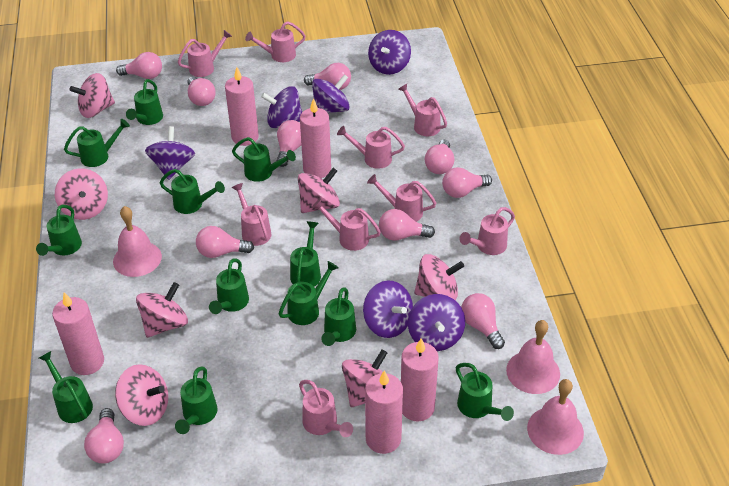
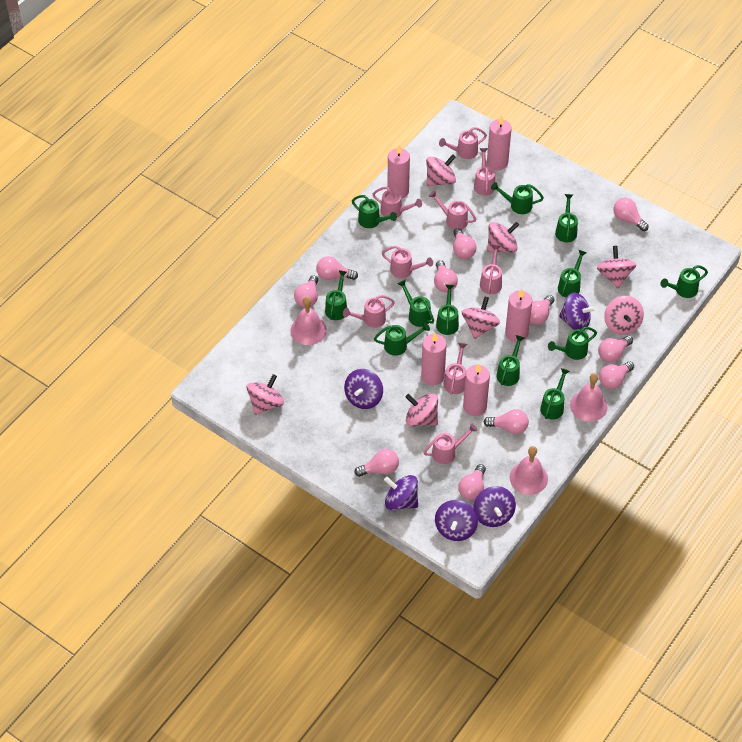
pink light bulb: 10 -> 11
purple spinning top: 6 -> 5

